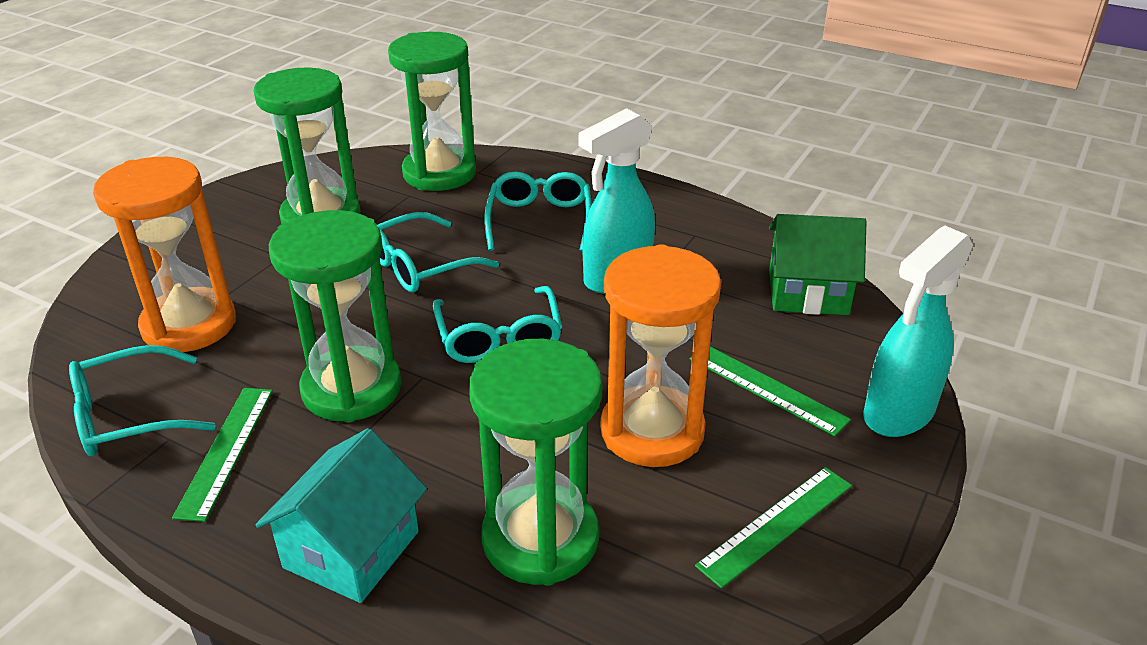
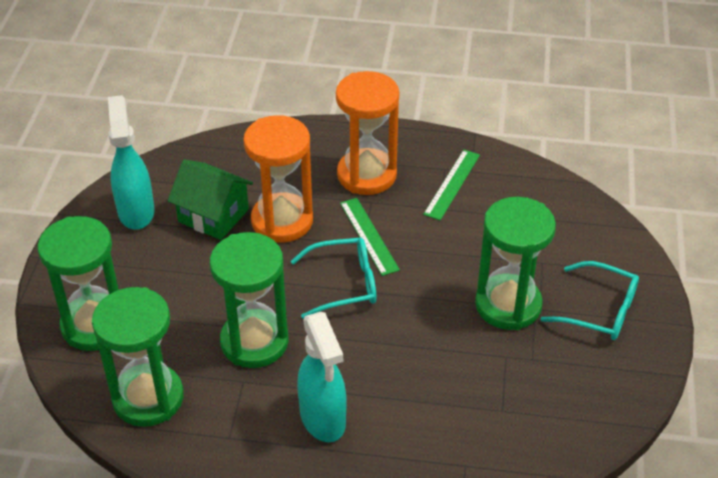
green ruler: 3 -> 2
turquoise glasses: 4 -> 2
turquoise house: 1 -> 0

